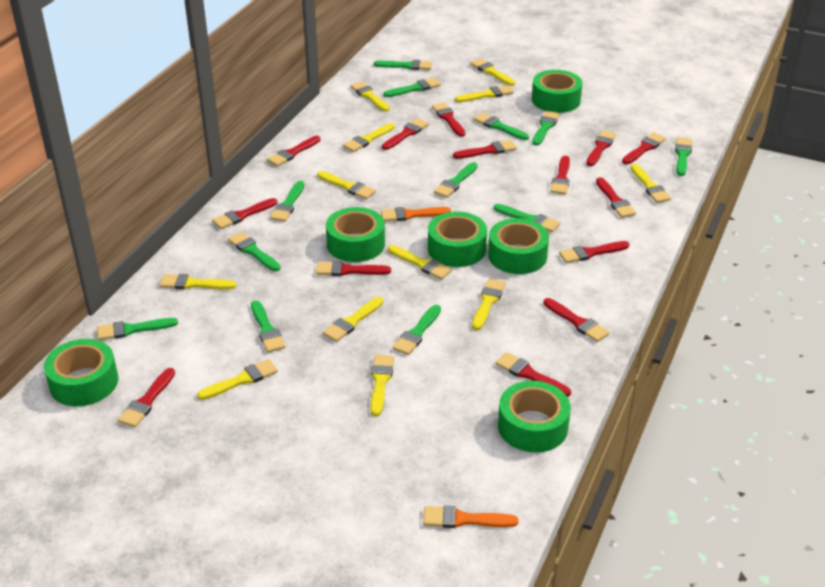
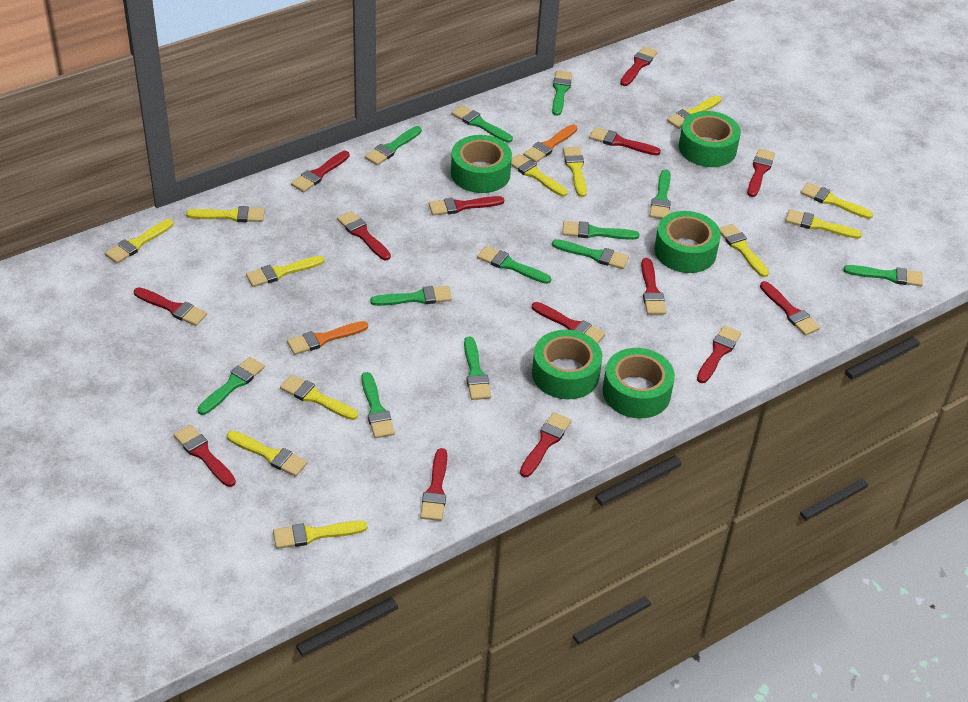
green tape: 6 -> 5

